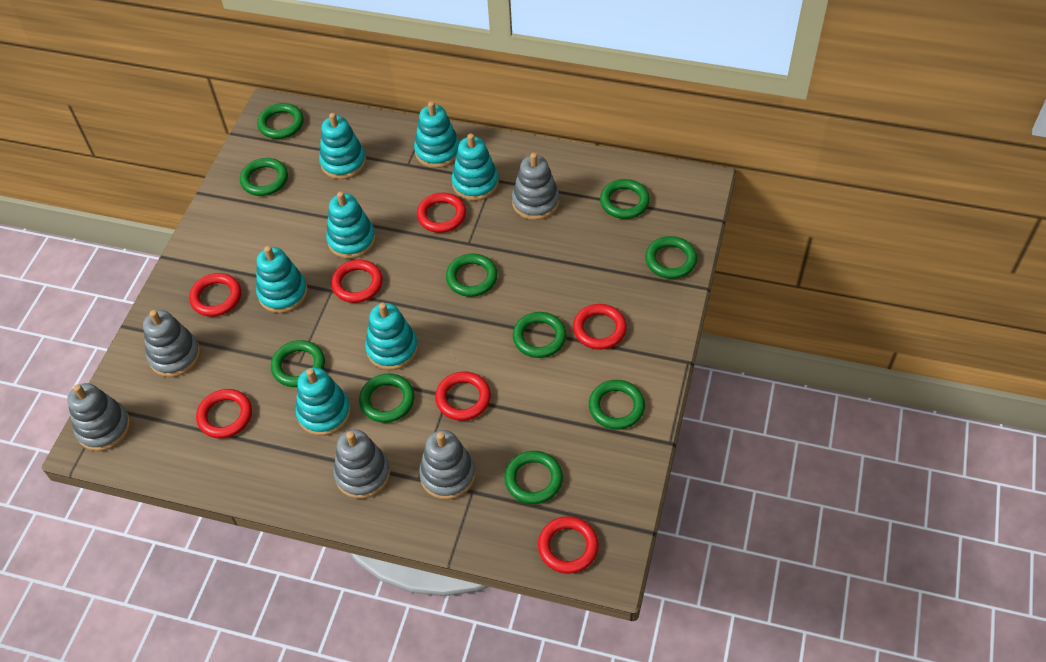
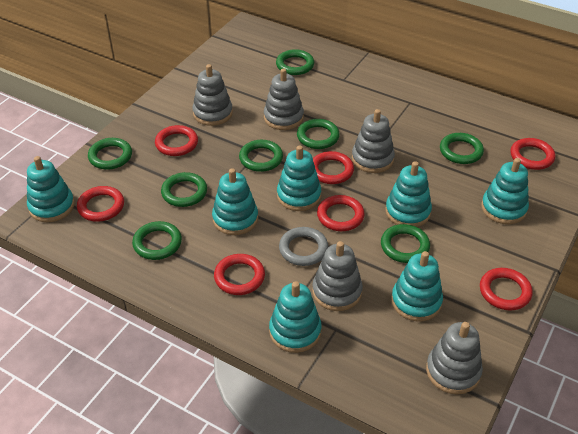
green ring: 10 -> 8
grey ring: 0 -> 1

